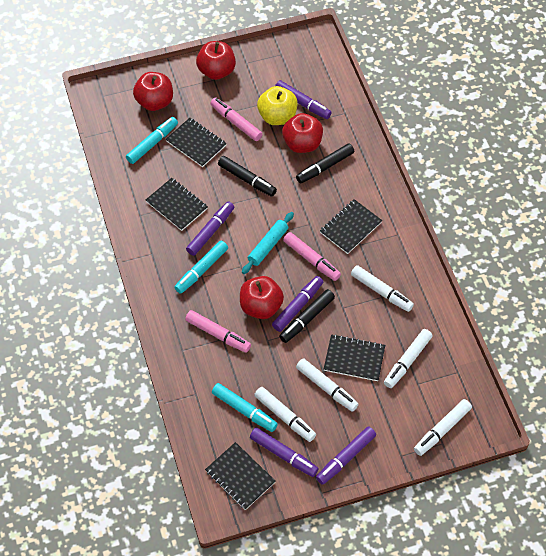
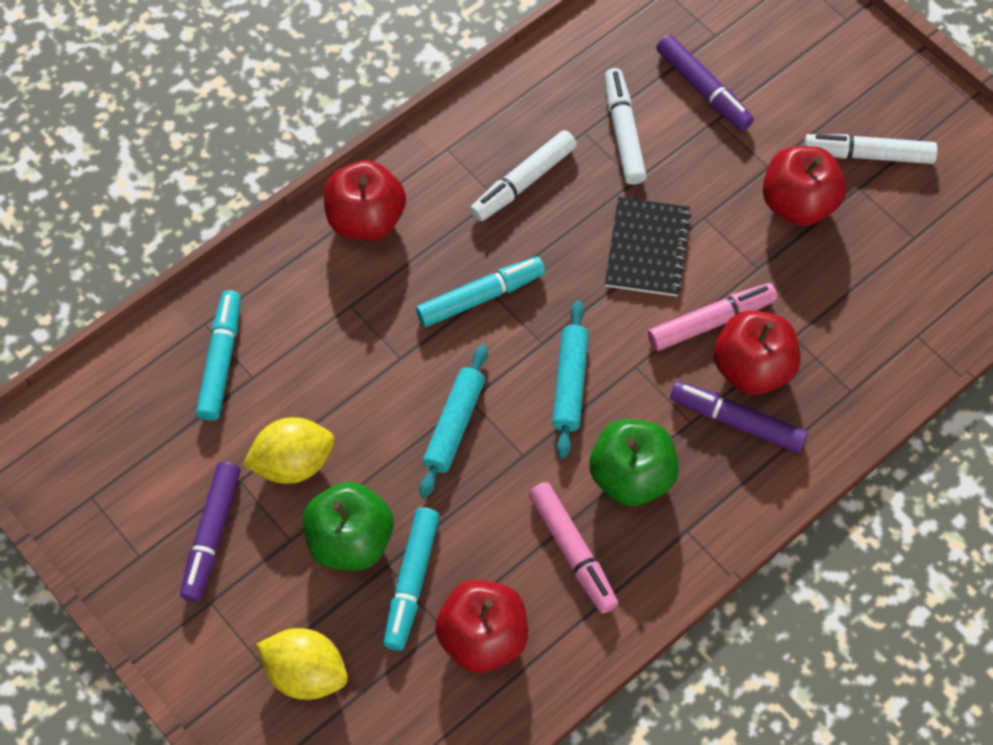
black marker: 3 -> 0
black notebook: 5 -> 1
green apple: 0 -> 2
pink marker: 3 -> 2
purple marker: 5 -> 3
turquoise rolling pin: 1 -> 2
white marker: 5 -> 3
yellow apple: 1 -> 0
yellow lemon: 0 -> 2

